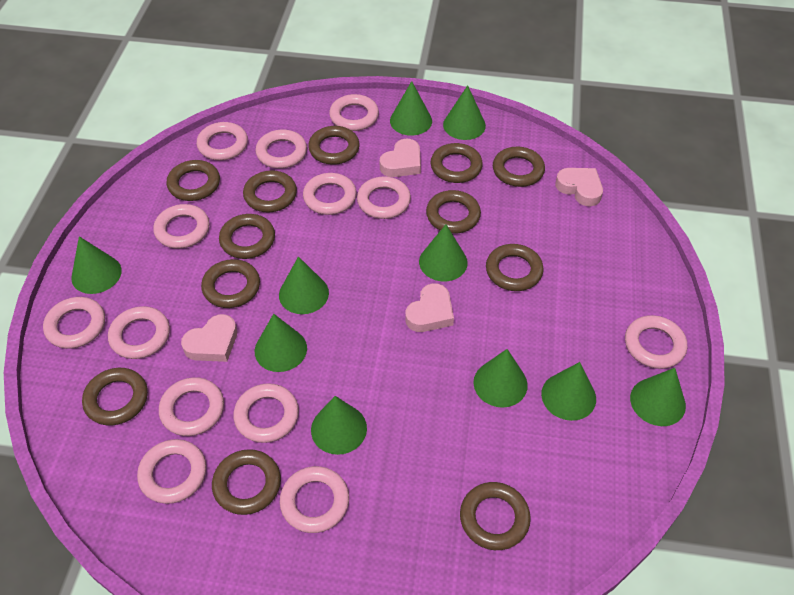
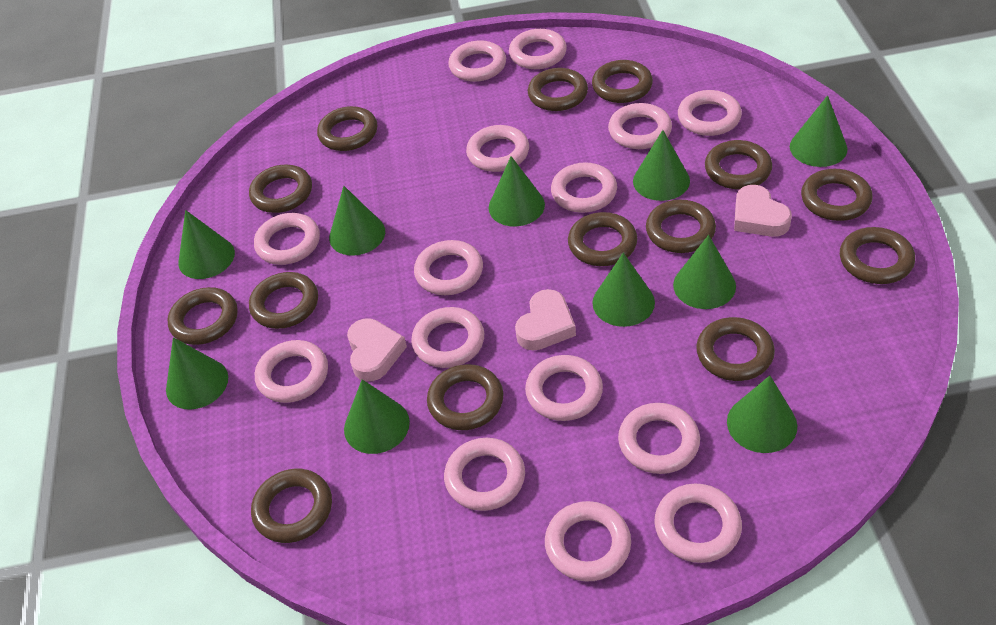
brown ring: 12 -> 14
pink heart: 4 -> 3
pink ring: 13 -> 15

